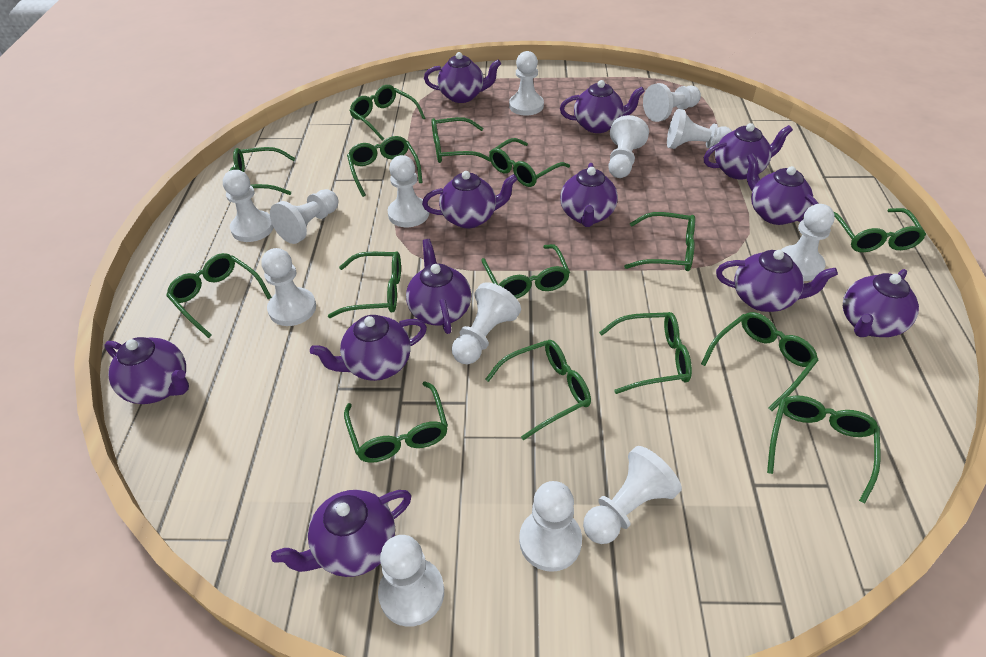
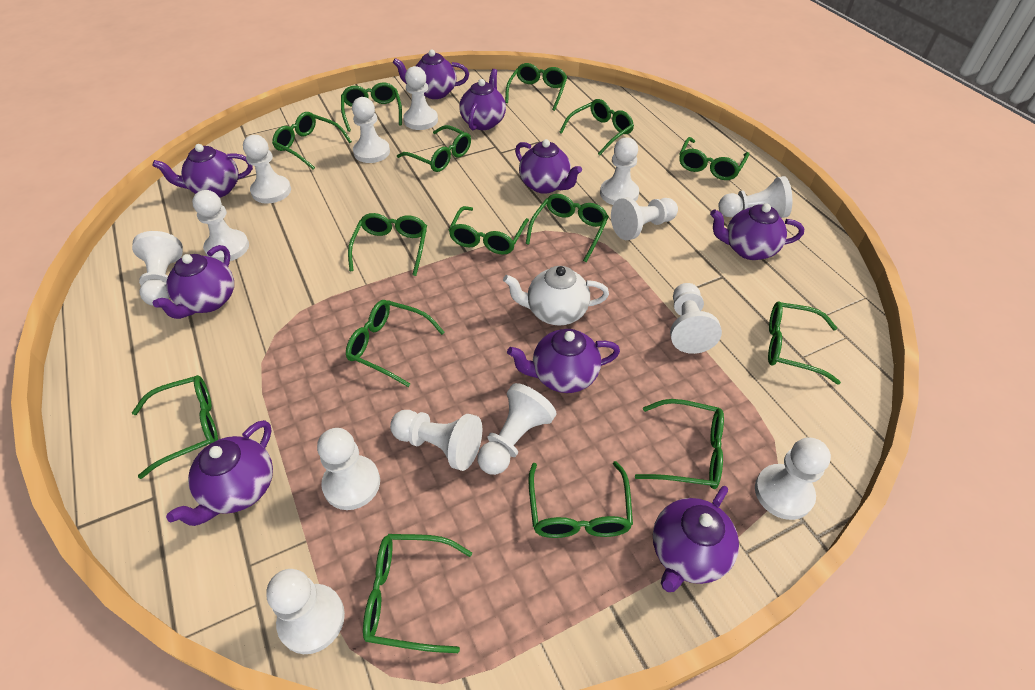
purple teapot: 12 -> 9
white pawn: 13 -> 14
white teapot: 0 -> 1

